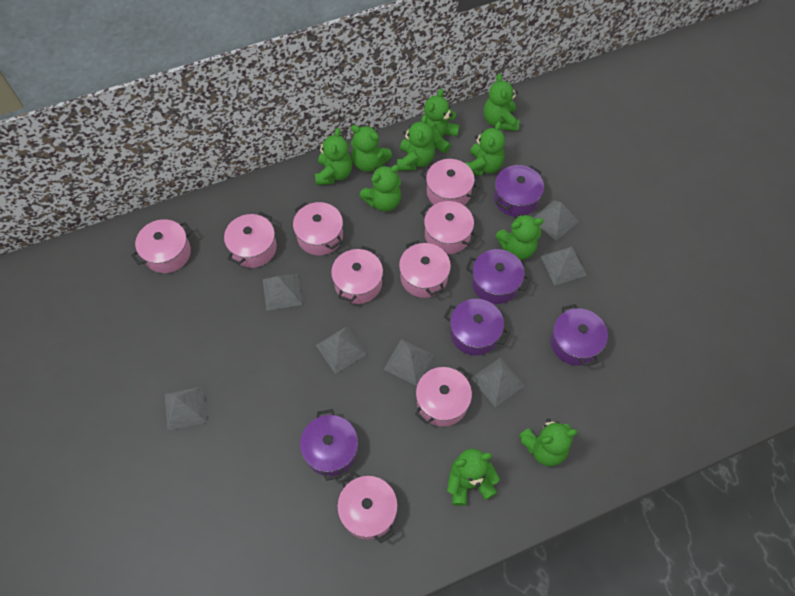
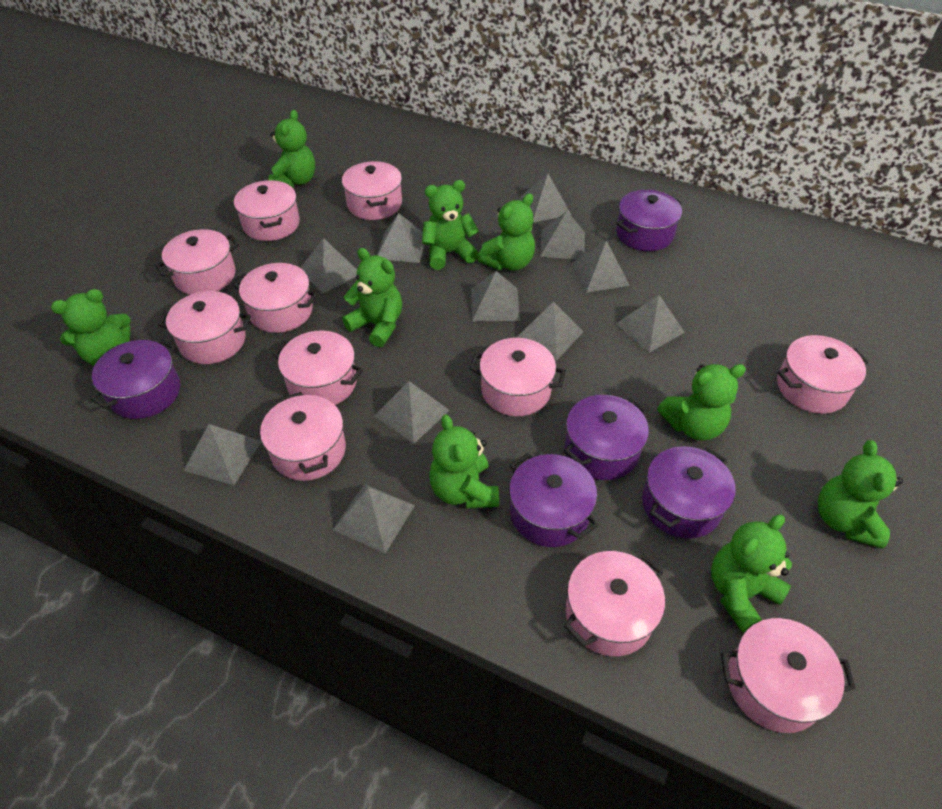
green teddy bear: 10 -> 9
grey pyramid: 7 -> 11
pink pot: 9 -> 11

